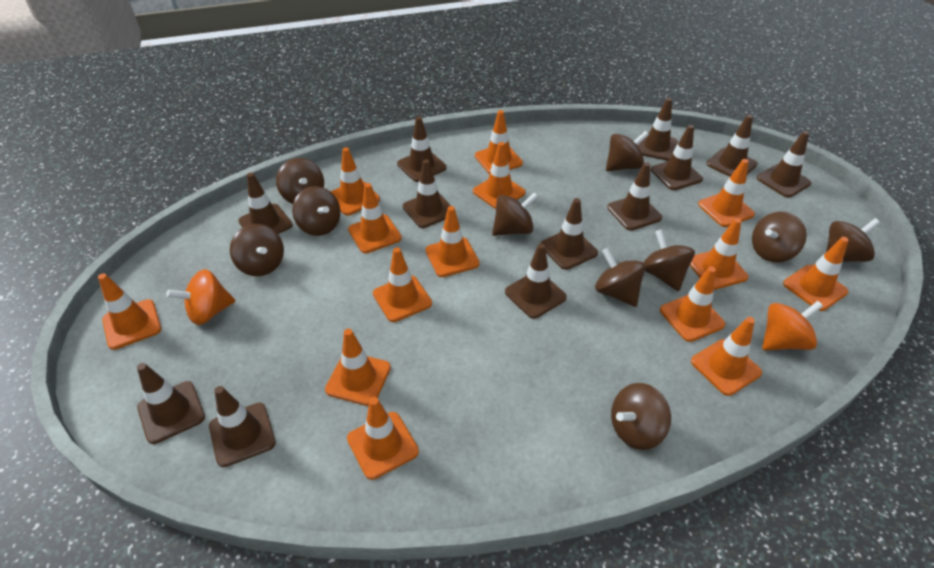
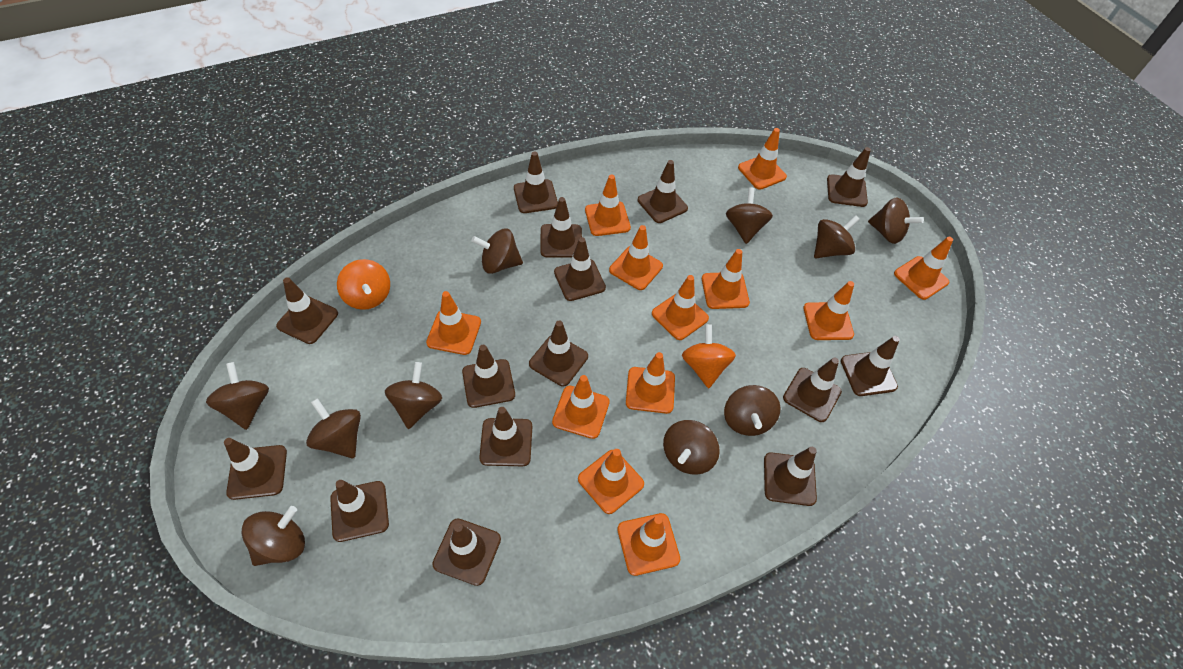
brown traffic cone: 12 -> 15
orange traffic cone: 14 -> 12

